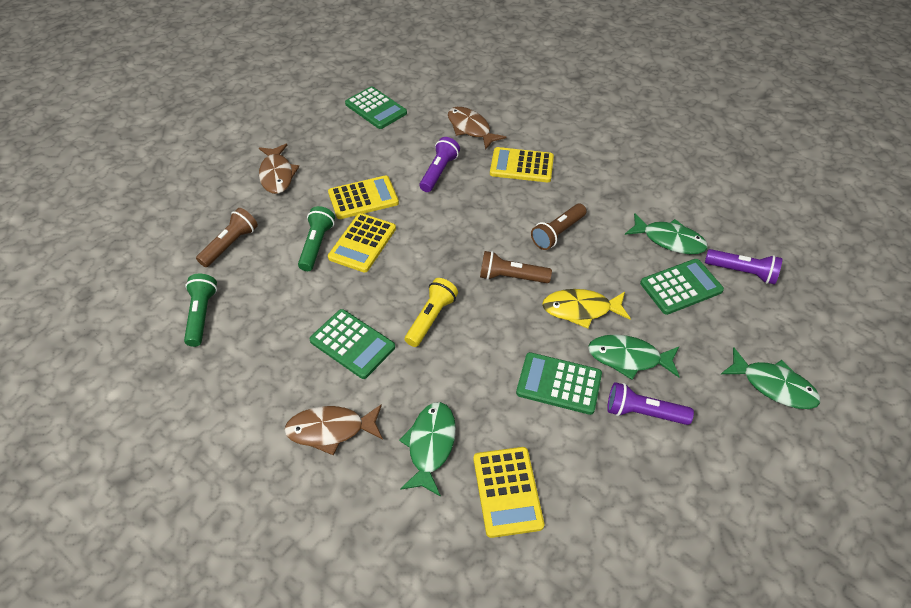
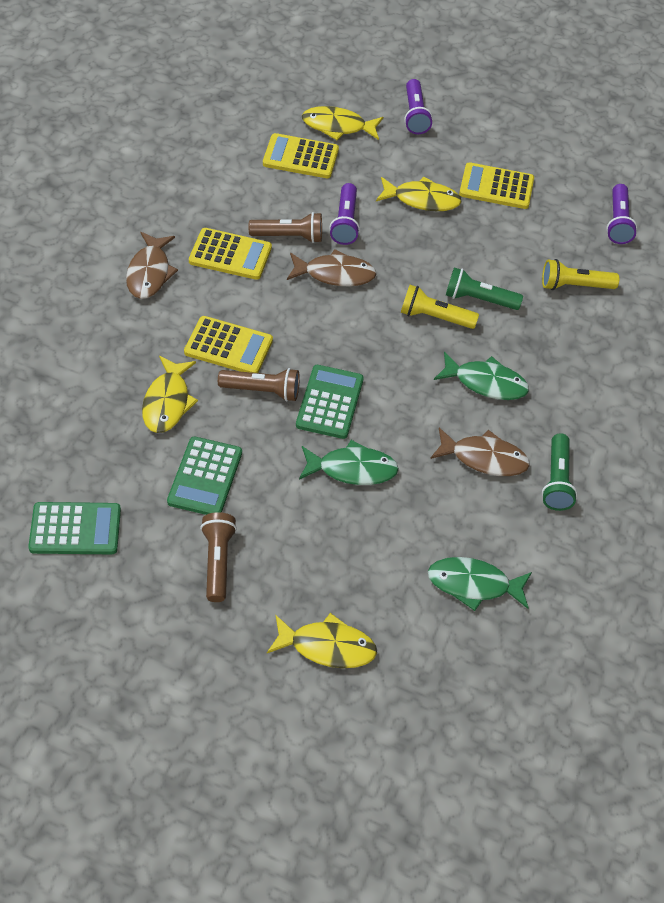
green calculator: 4 -> 3
green fish: 4 -> 3
yellow fish: 1 -> 4
yellow flashlight: 1 -> 2

